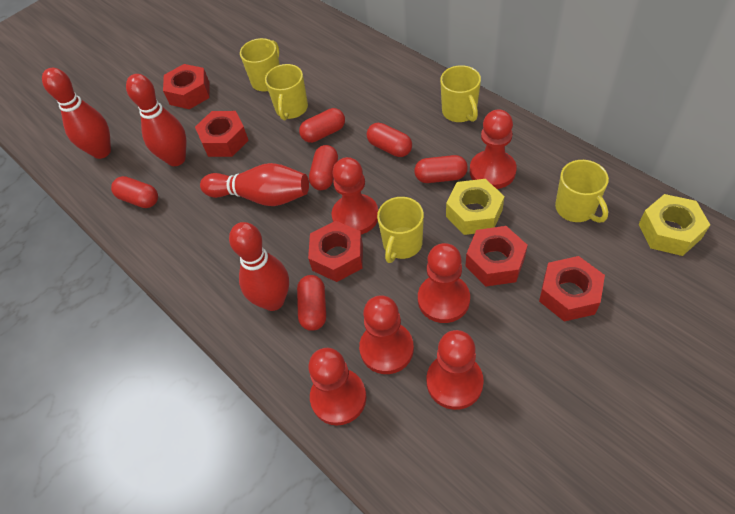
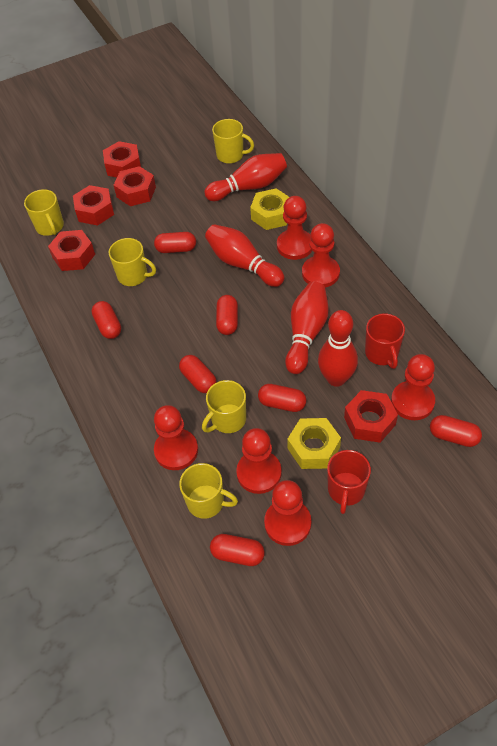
red capsule: 6 -> 7
red mug: 0 -> 2

